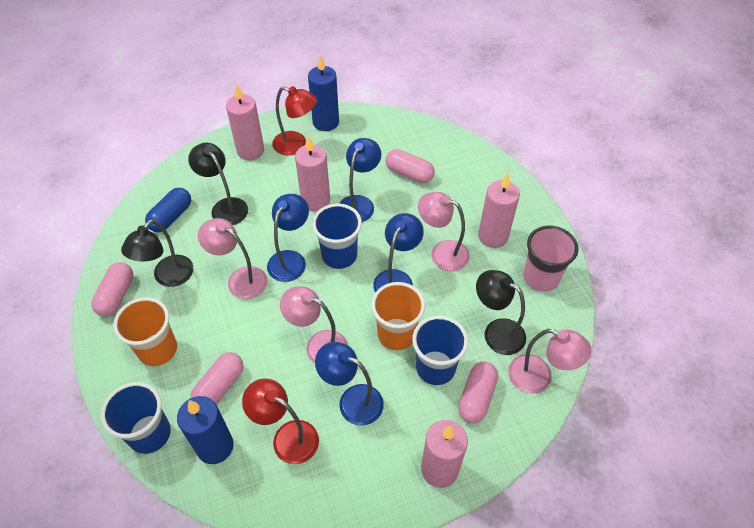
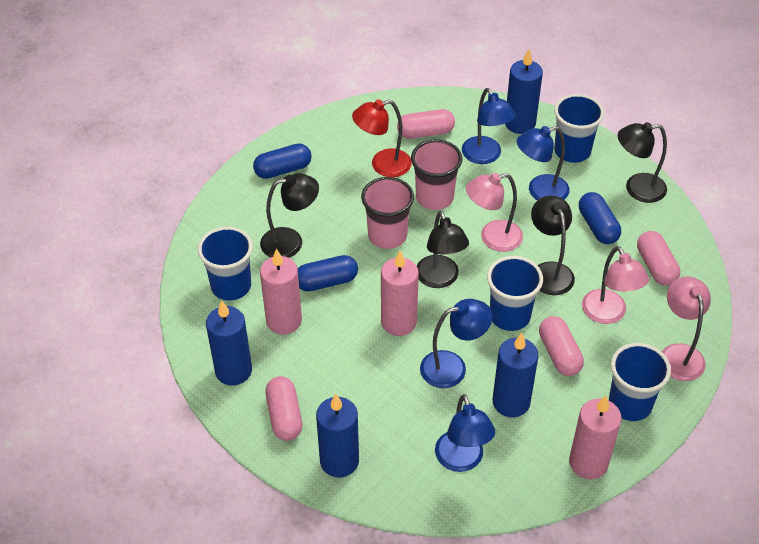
black lamp: 3 -> 4
blue candle: 2 -> 4
blue capsule: 1 -> 3
blue cup: 3 -> 4
orange cup: 2 -> 0
pink candle: 4 -> 3
pink cup: 1 -> 2
pink lamp: 4 -> 3
red lamp: 2 -> 1

